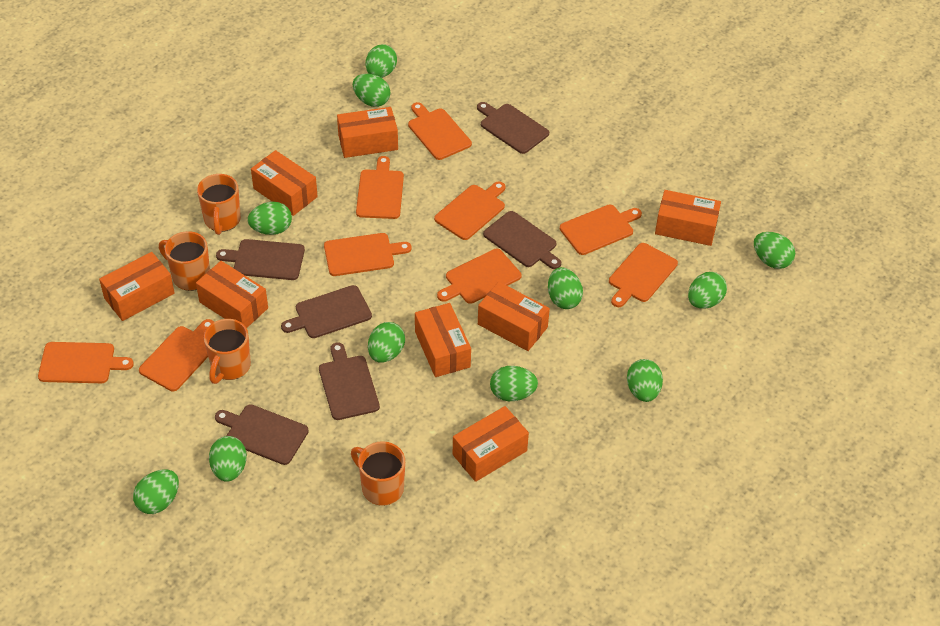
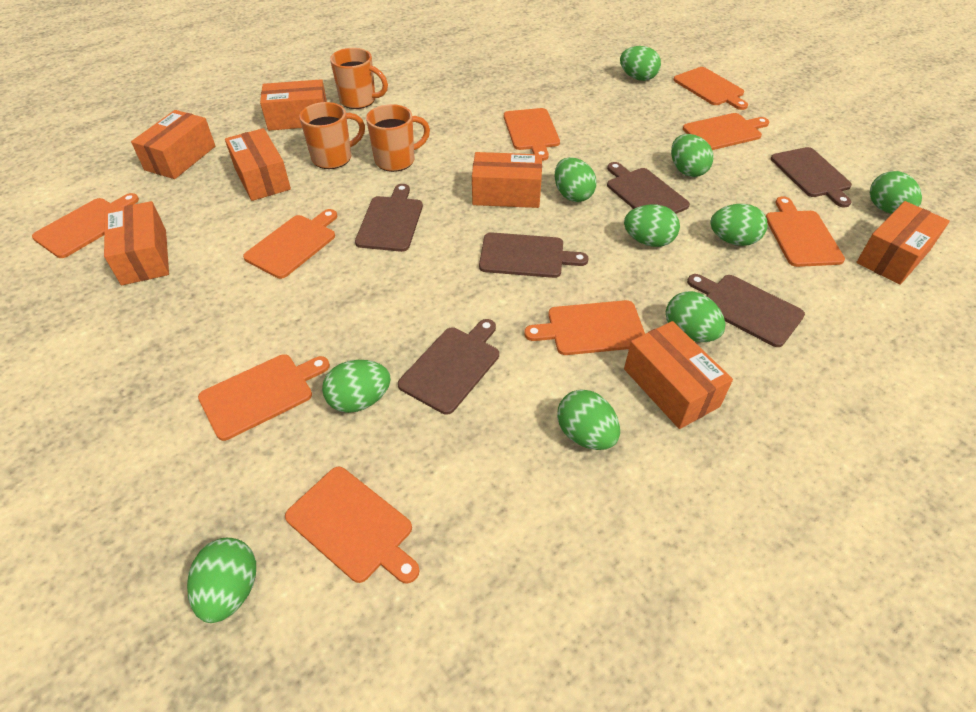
green egg: 11 -> 10
orange box: 8 -> 7
orange mug: 4 -> 3

